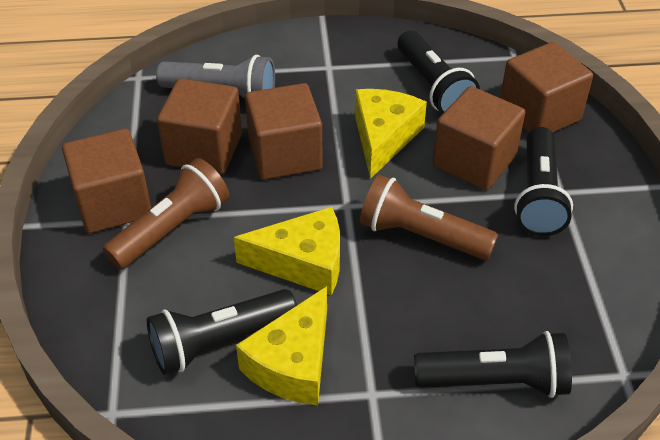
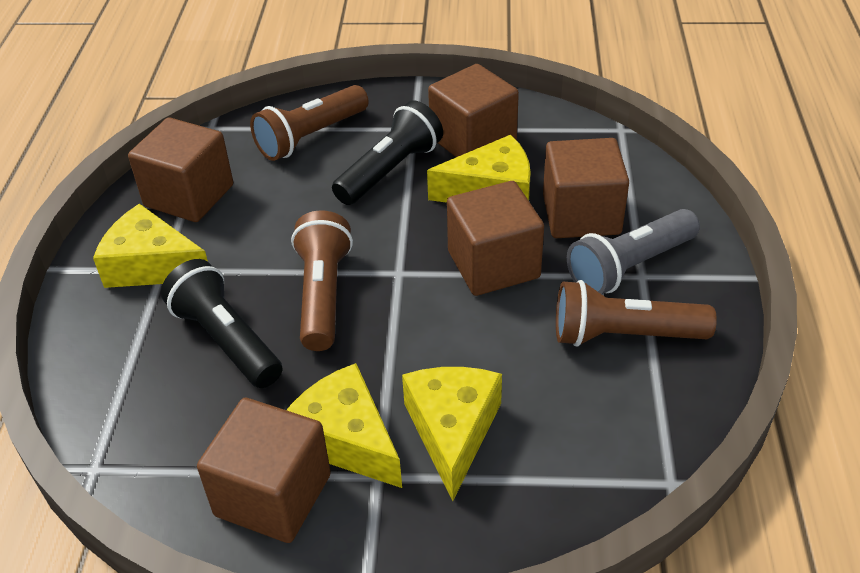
black flashlight: 4 -> 2
brown flashlight: 2 -> 3
yellow cheese: 3 -> 4

